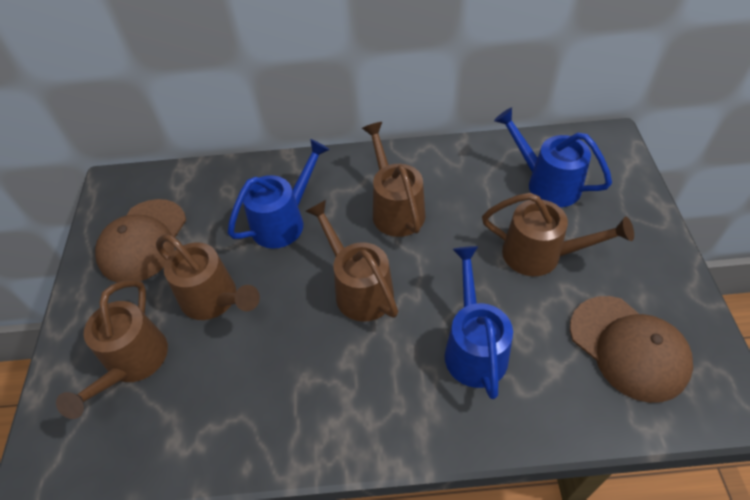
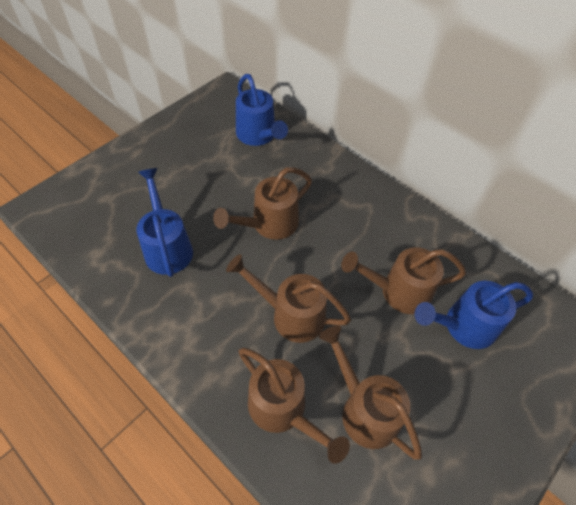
brown cap: 2 -> 0

